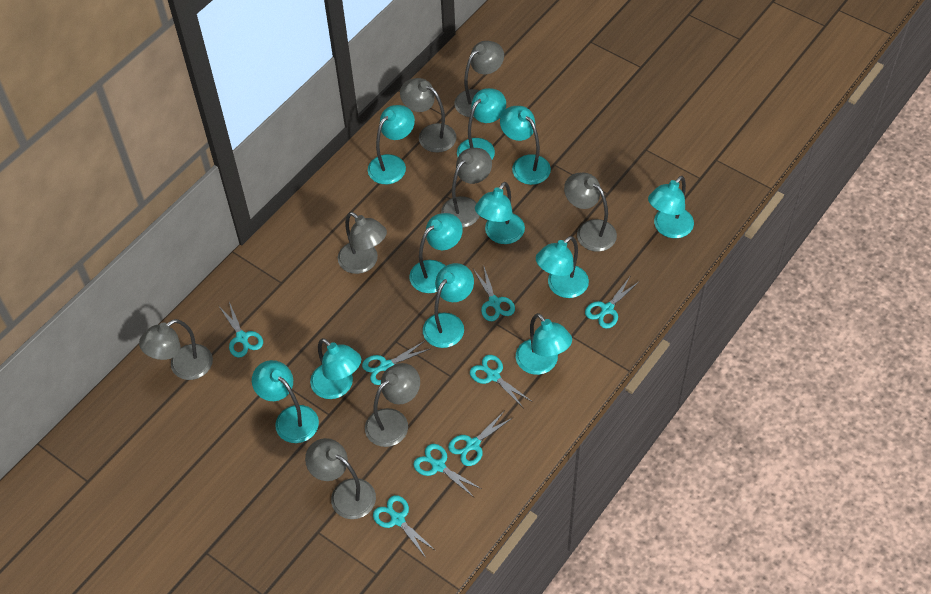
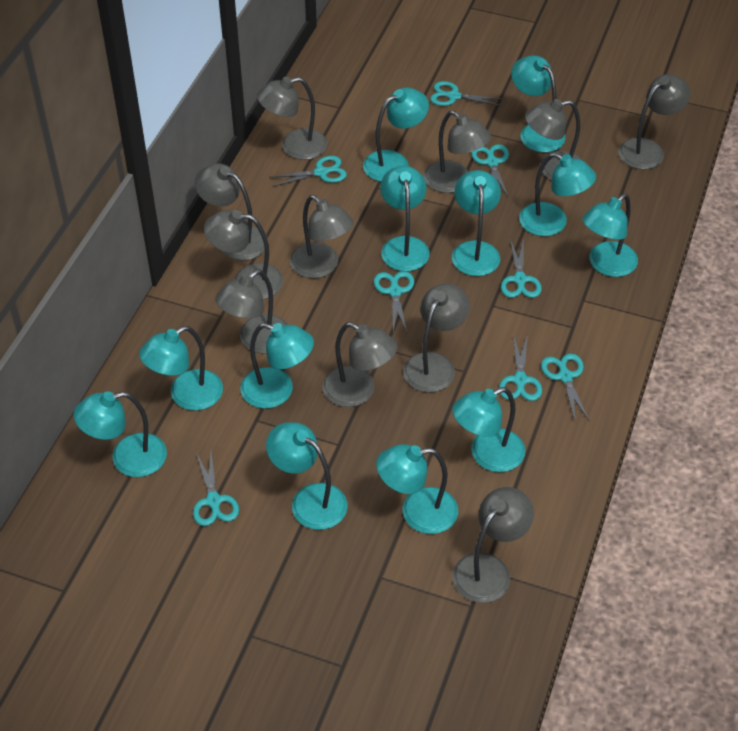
grey lamp: 8 -> 11
turquoise lamp: 11 -> 12

